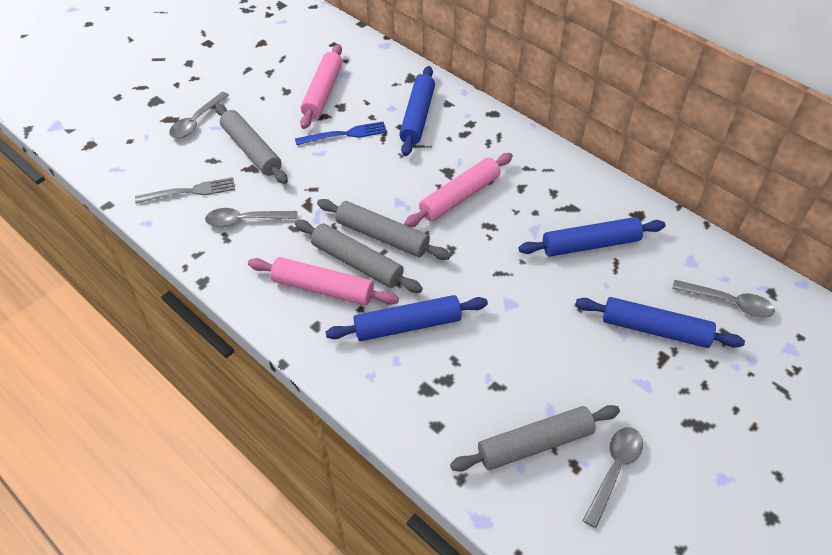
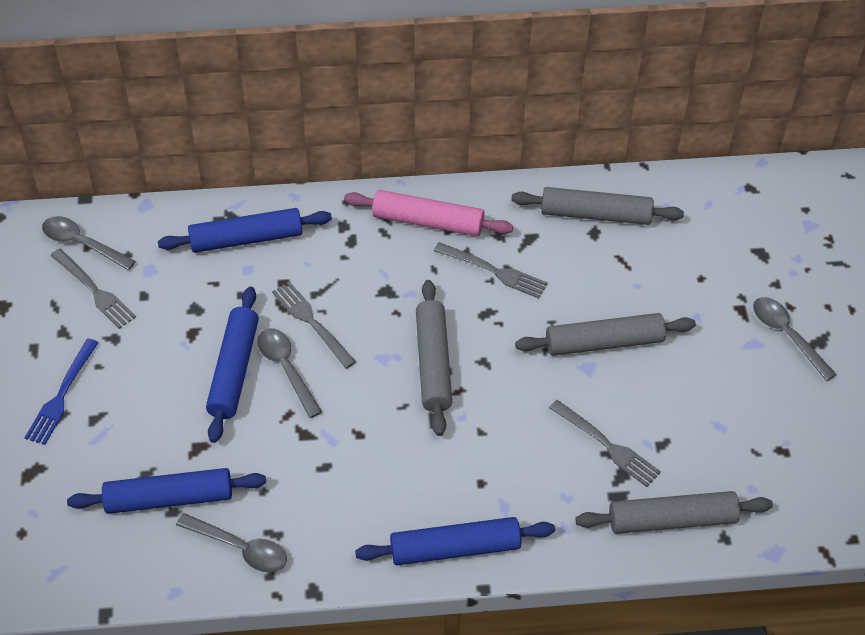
grey fork: 1 -> 4
pink rolling pin: 3 -> 1

